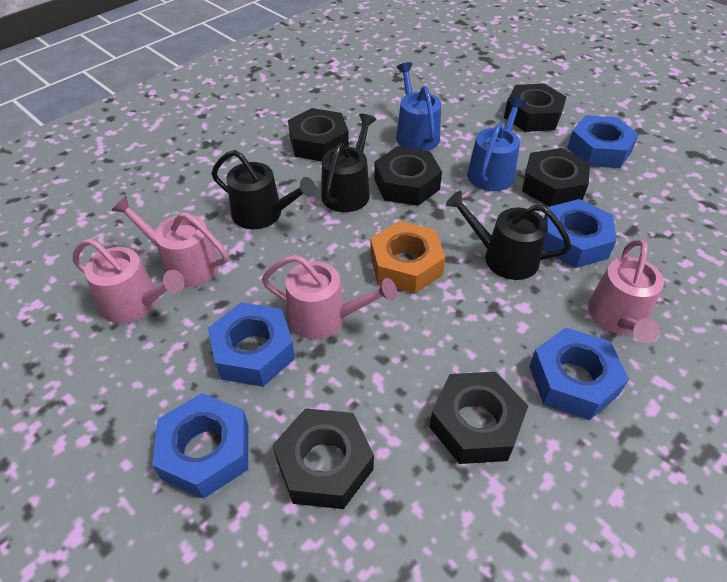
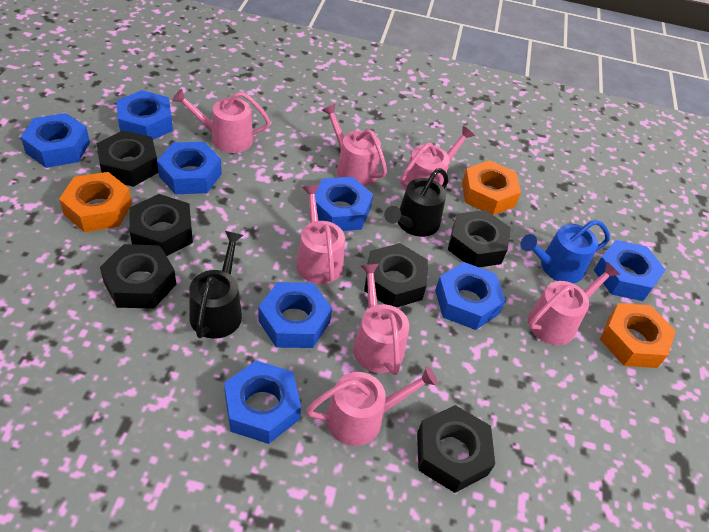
black watering can: 3 -> 2
blue nut: 5 -> 8
blue watering can: 2 -> 1
orange nut: 1 -> 3
pink watering can: 4 -> 7

